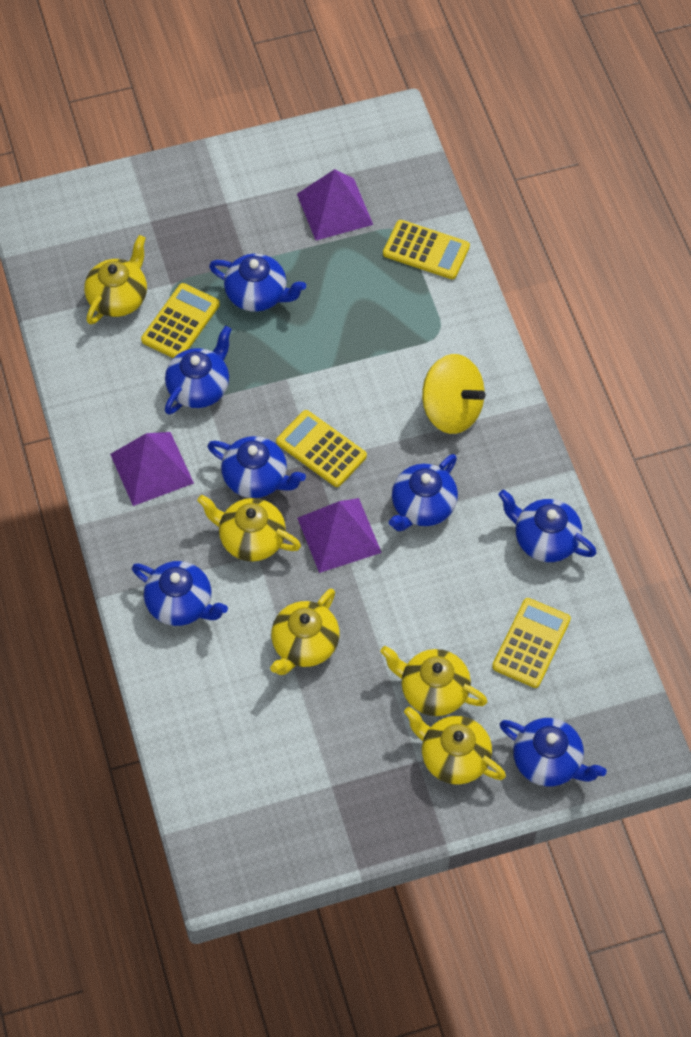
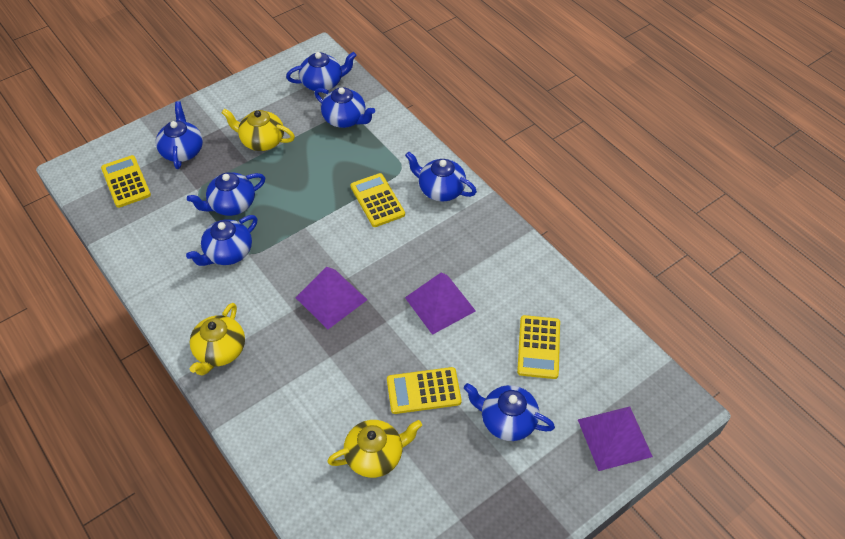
yellow spinning top: 1 -> 0
yellow teapot: 5 -> 3

